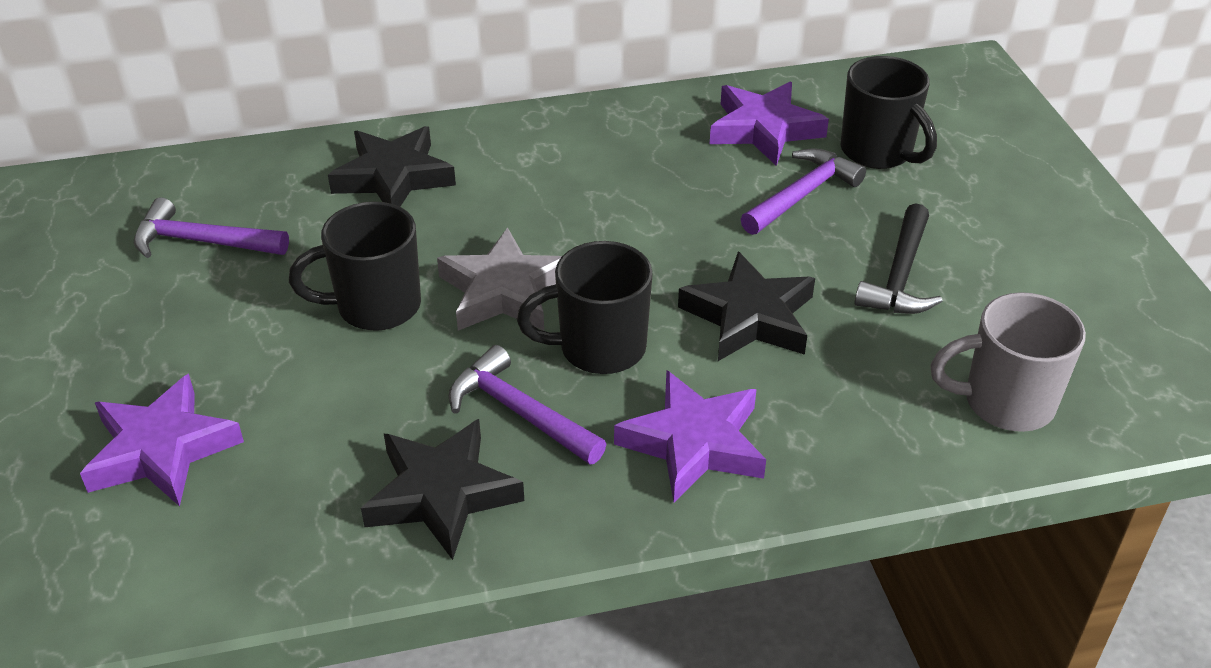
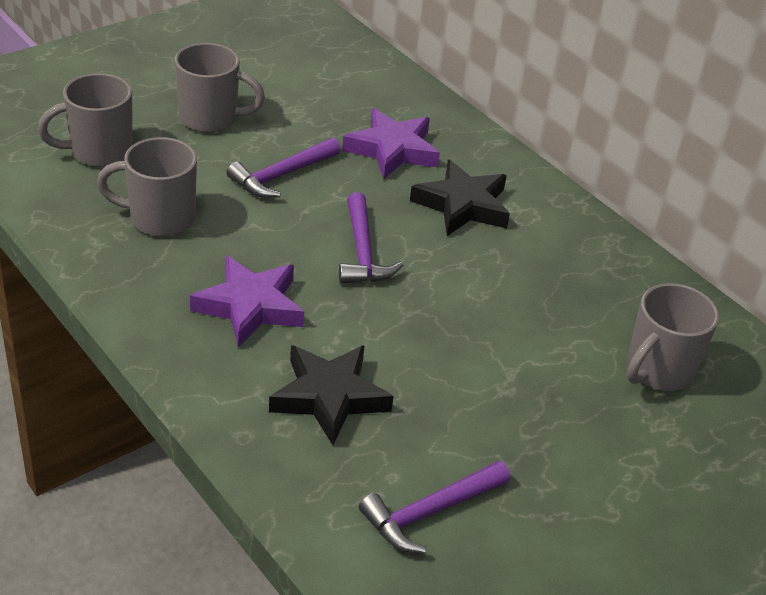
black hammer: 1 -> 0
black mug: 3 -> 0
black star: 3 -> 2
grey mug: 1 -> 4
grey star: 1 -> 0
purple star: 3 -> 2

